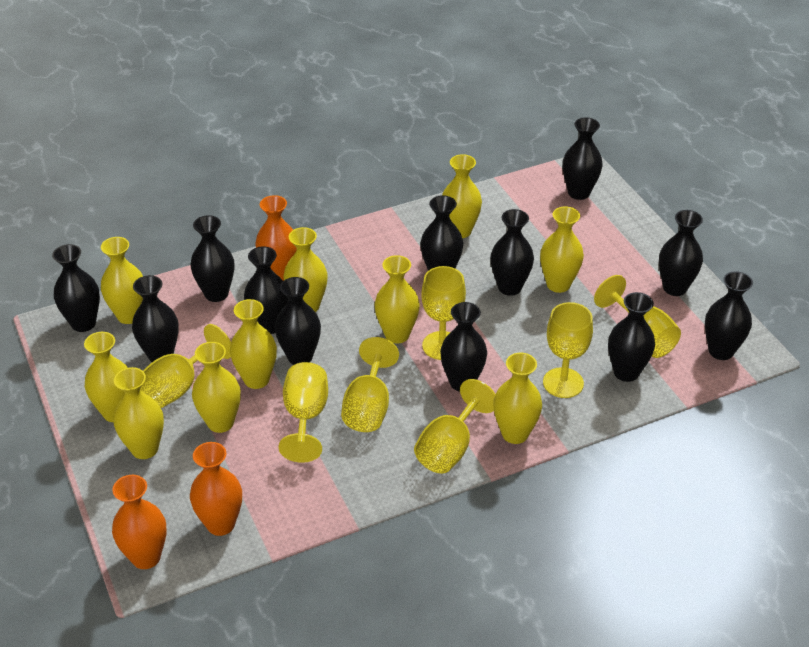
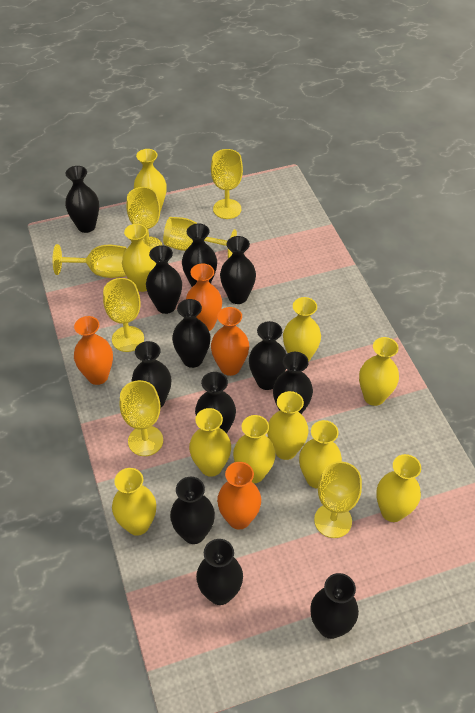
orange vase: 3 -> 4

